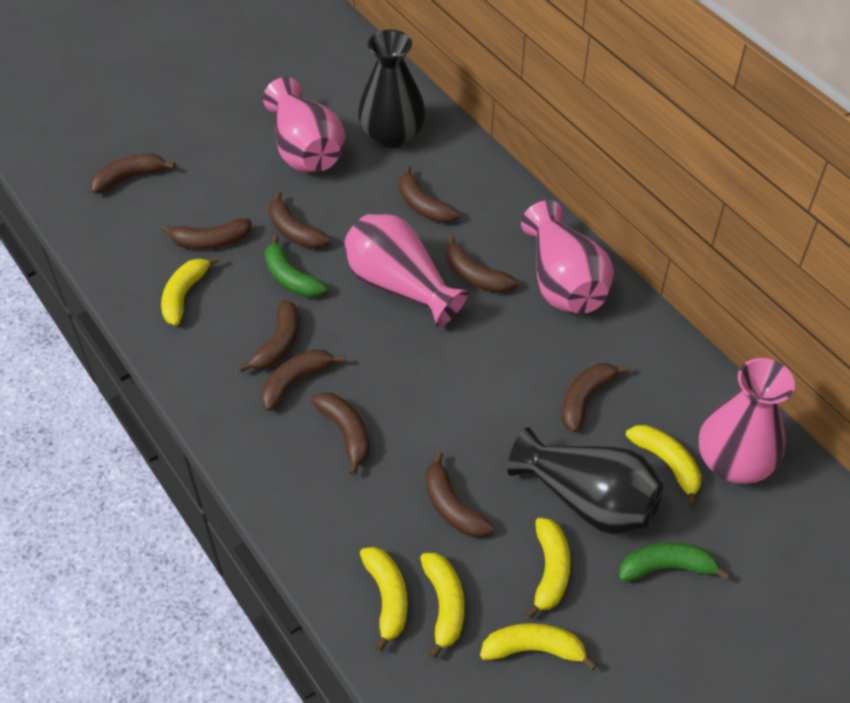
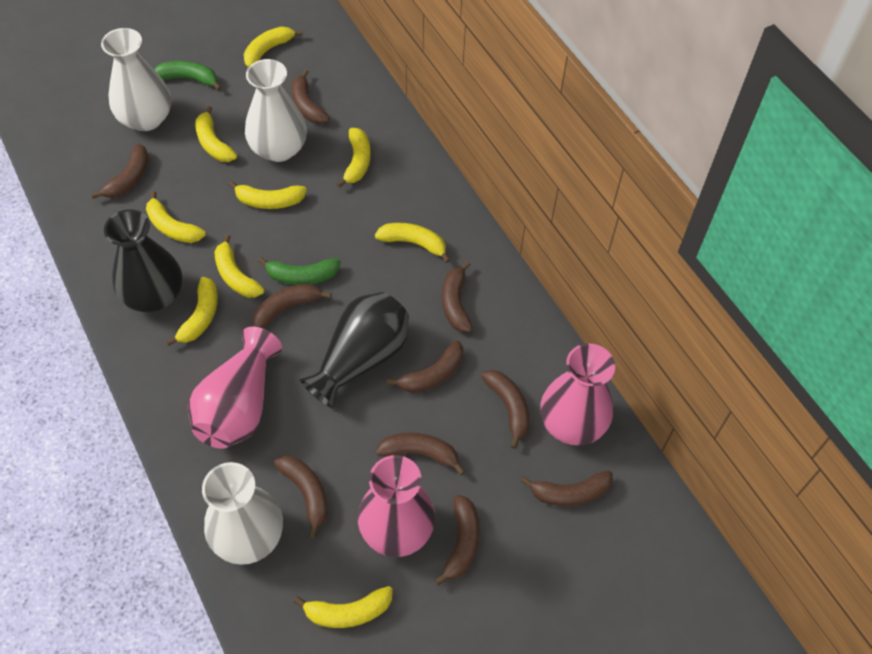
pink vase: 4 -> 3
white vase: 0 -> 3
yellow banana: 6 -> 9

